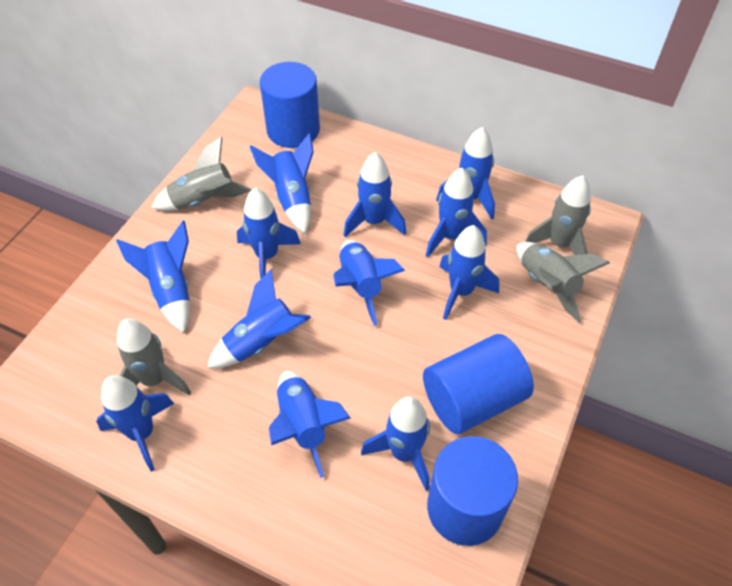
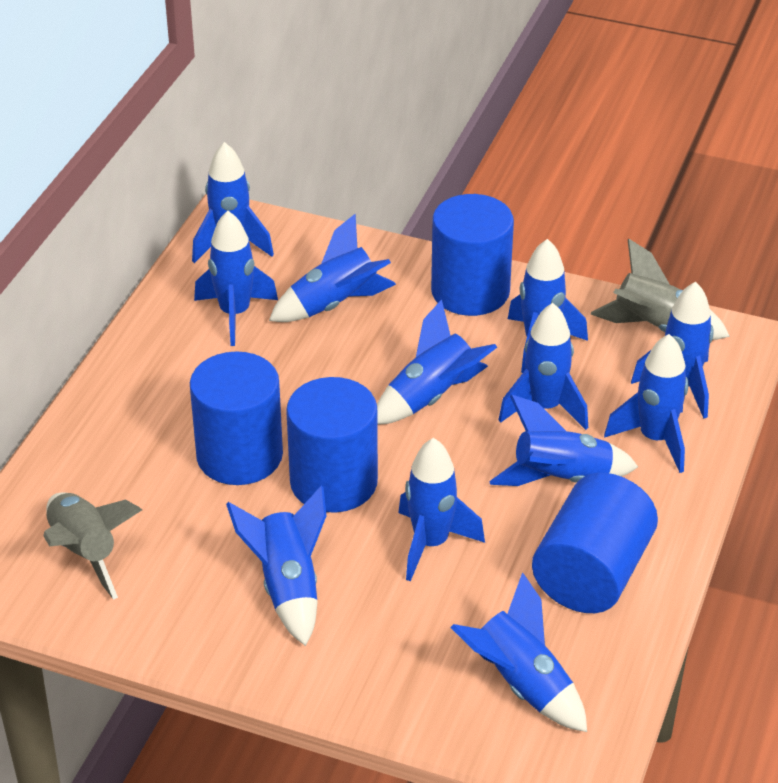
blue cylinder: 3 -> 4
grey rocket: 4 -> 2

